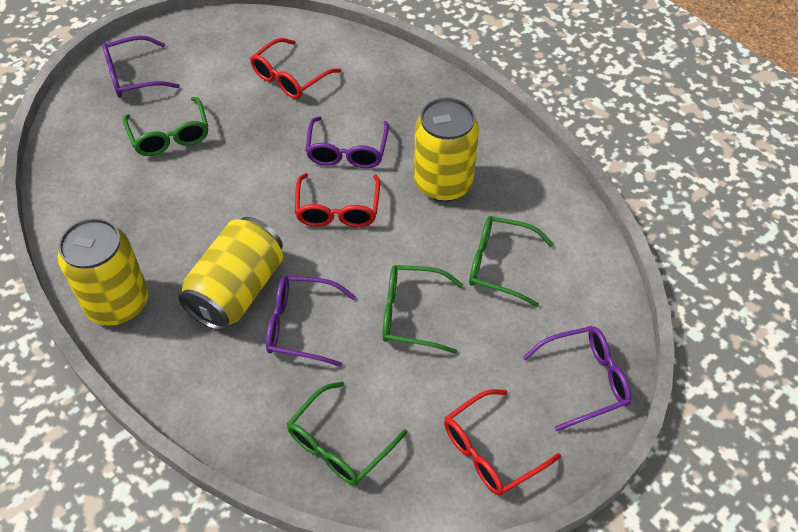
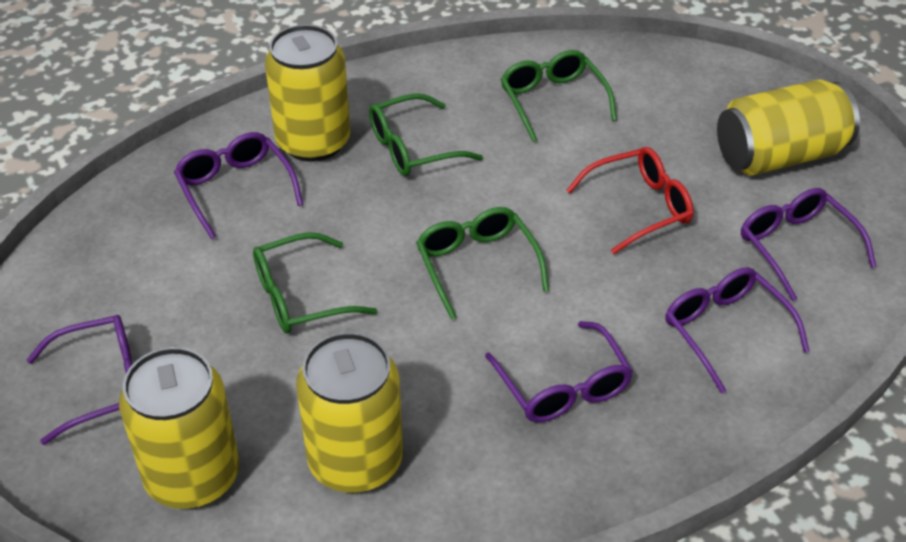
purple glasses: 4 -> 5
red glasses: 3 -> 1
yellow can: 3 -> 4

